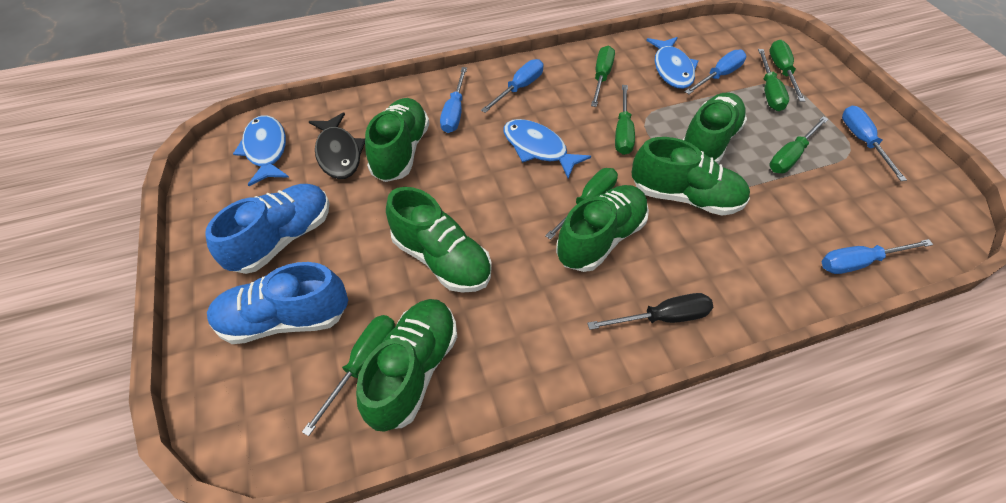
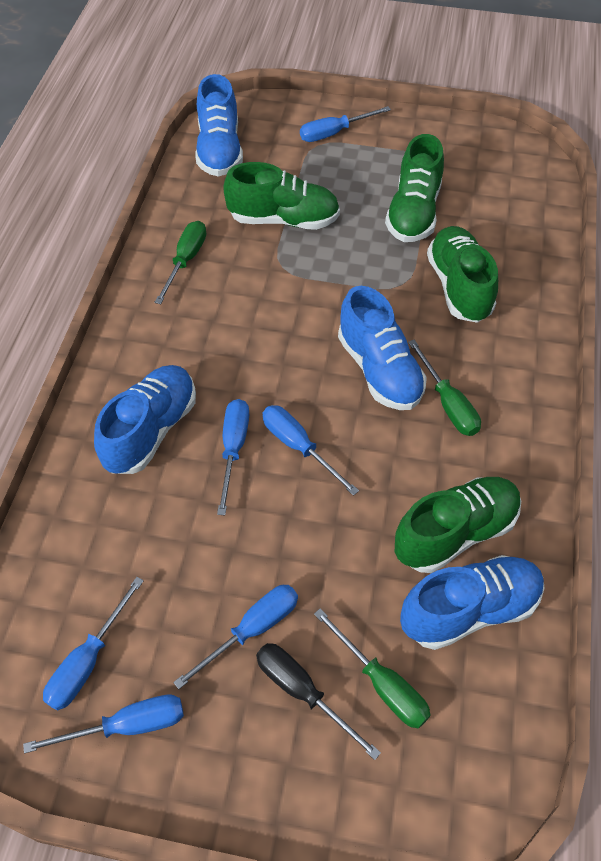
black fish: 1 -> 0
blue fish: 3 -> 0
blue screwdriver: 5 -> 6
blue shoe: 2 -> 4
green screwdriver: 7 -> 3
green shoe: 6 -> 4

